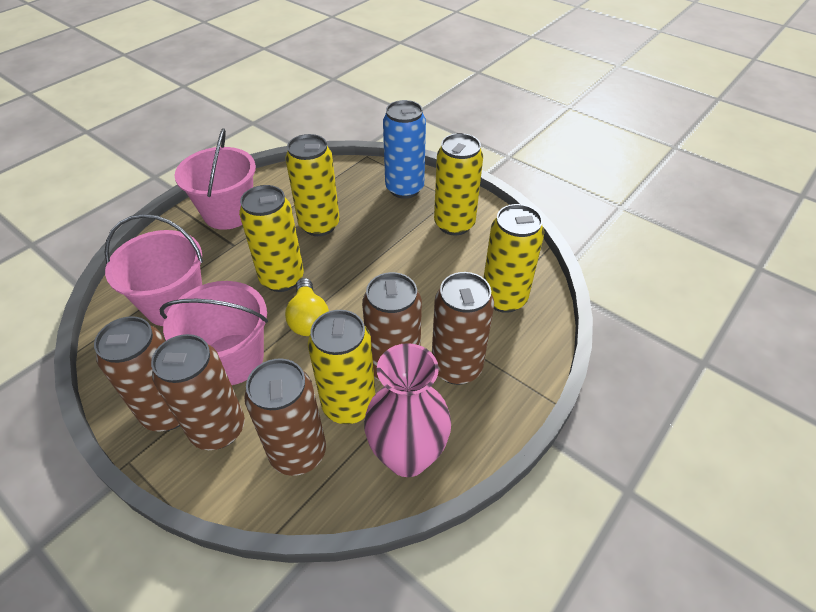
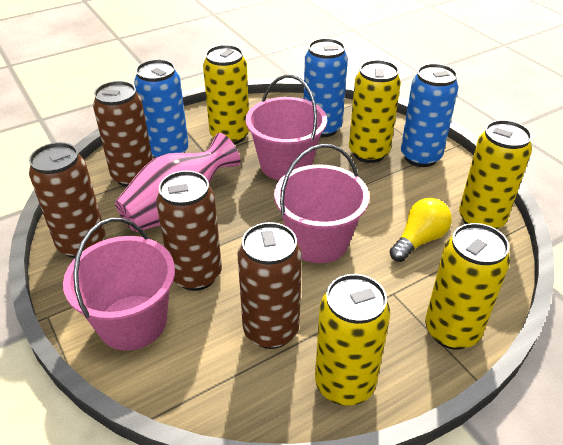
blue can: 1 -> 3
brown can: 5 -> 4

